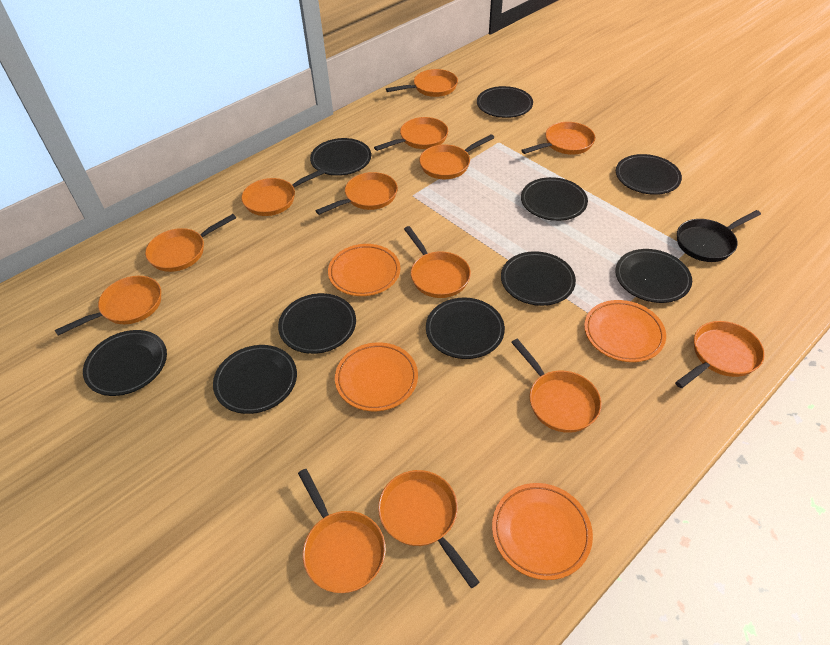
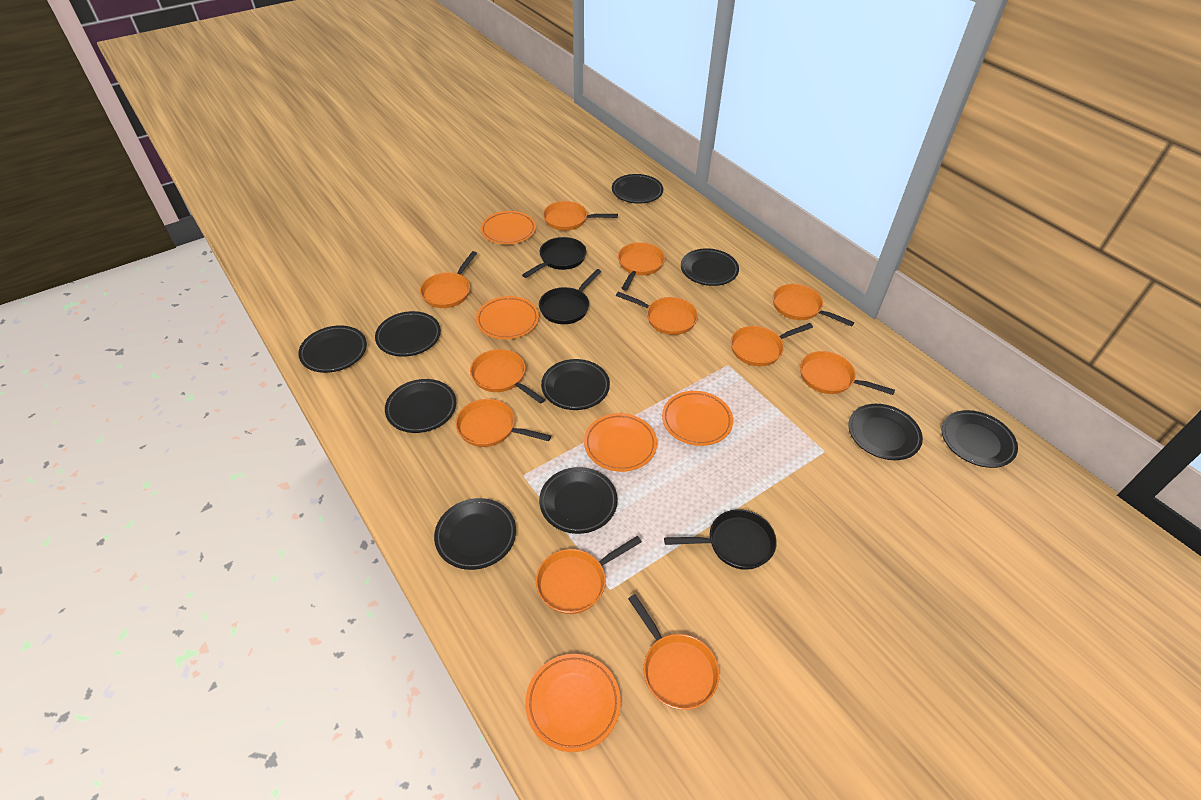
black pan: 1 -> 3
orange pan: 13 -> 11
orange plate: 4 -> 5

